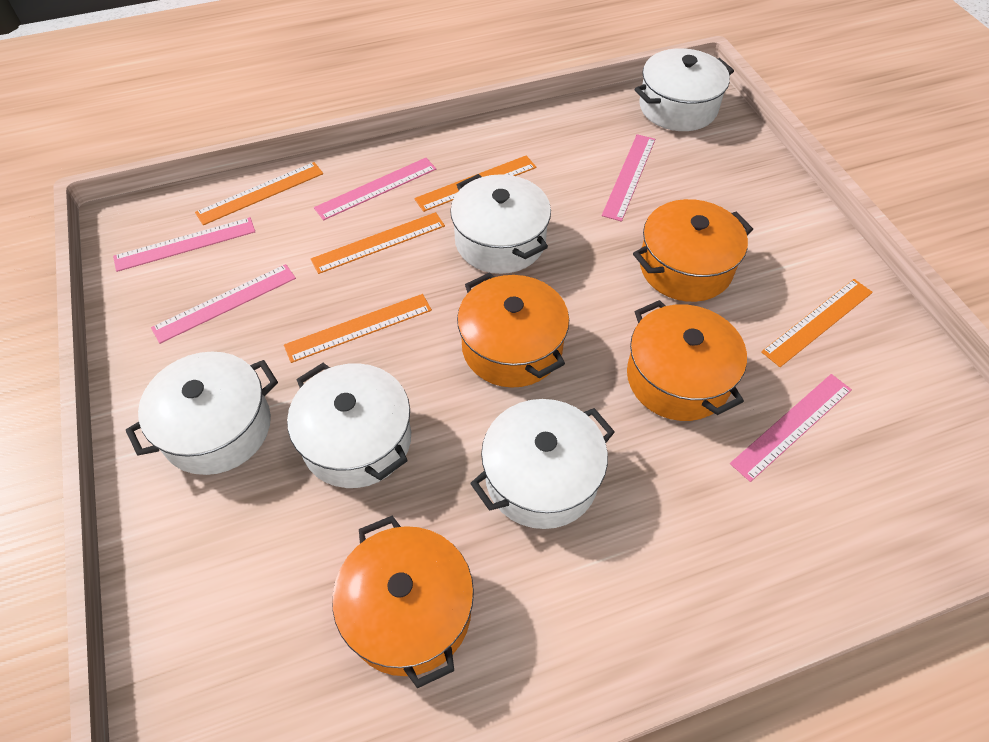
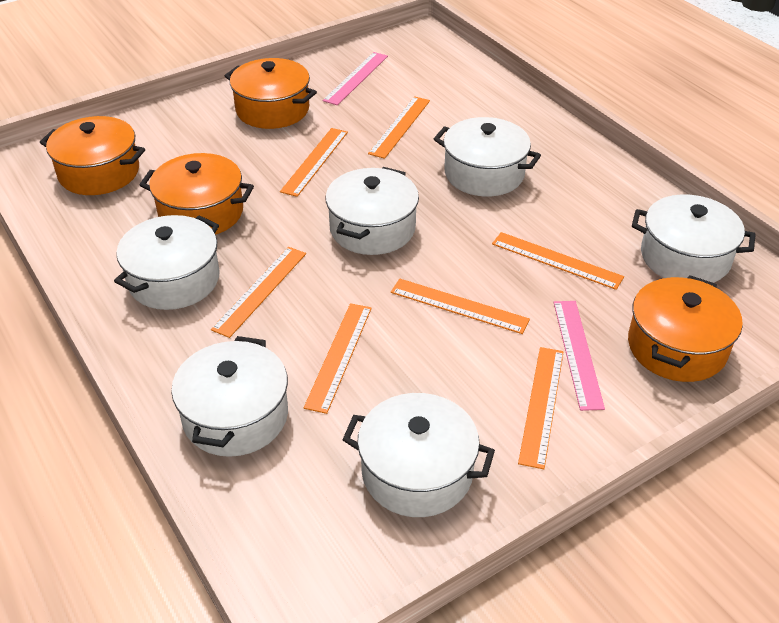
orange ruler: 5 -> 7
pink ruler: 5 -> 2
white pot: 5 -> 6

